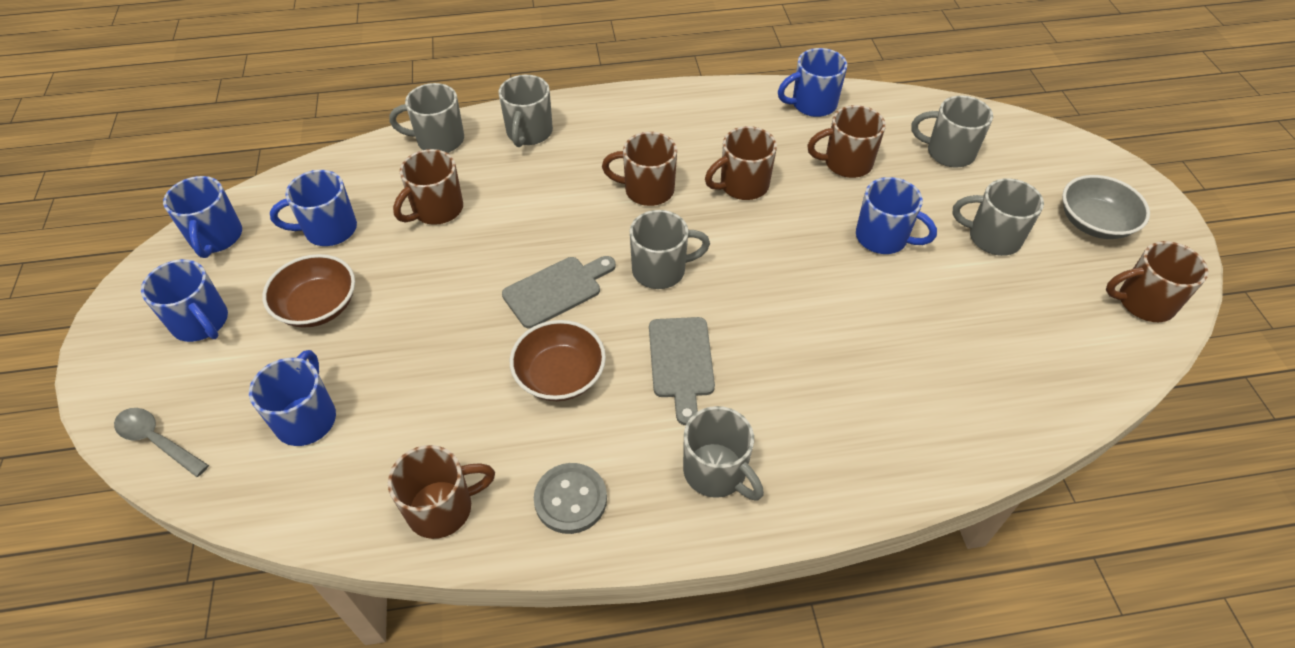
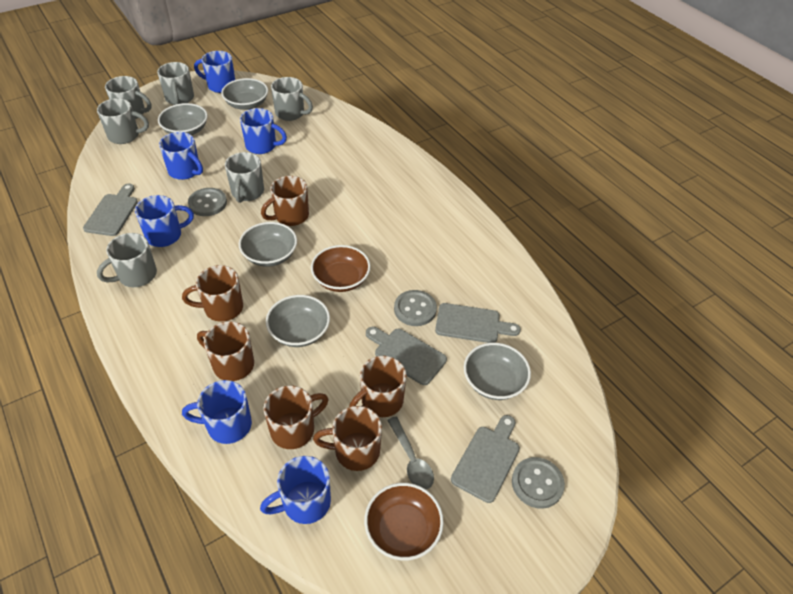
grey bowl: 1 -> 5
grey button: 1 -> 3
grey cutting board: 2 -> 4

